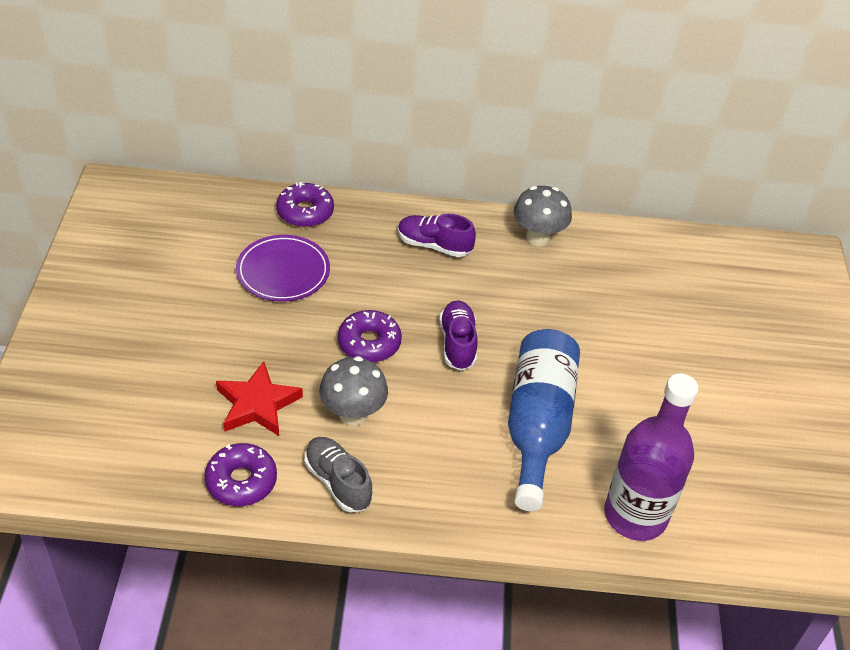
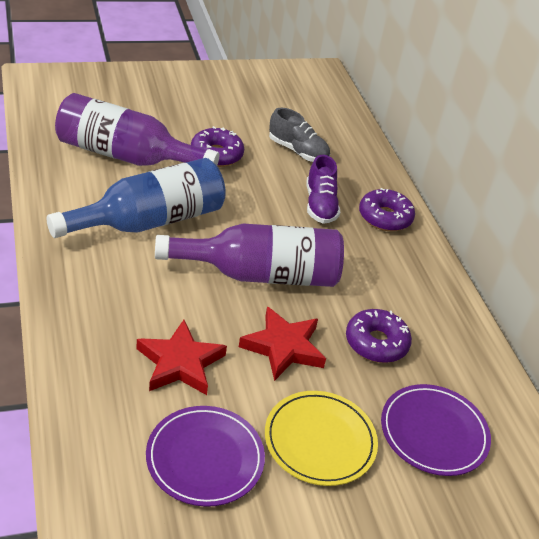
grey mushroom: 2 -> 0
purple bottle: 1 -> 2
purple plate: 1 -> 2
purple shoe: 2 -> 1
red star: 1 -> 2
yellow plate: 0 -> 1

